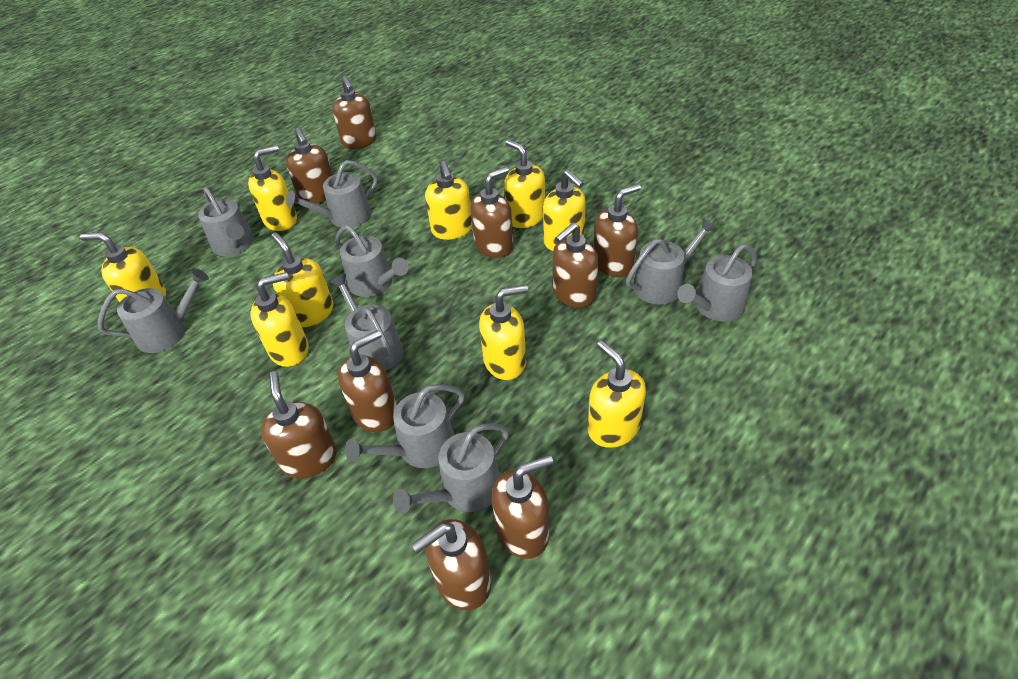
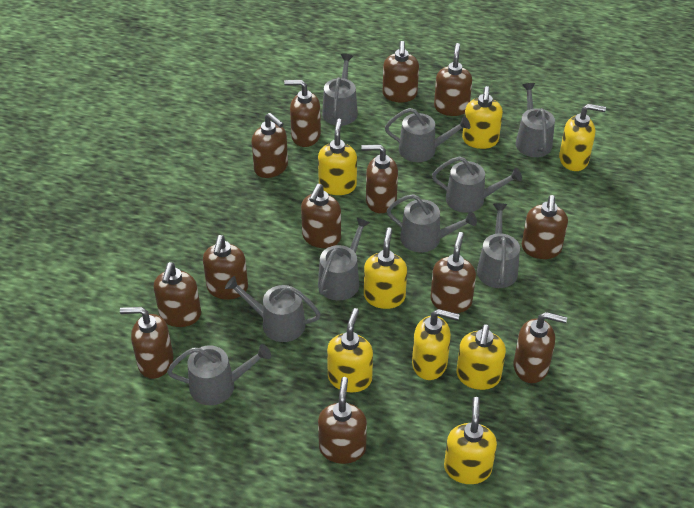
brown soap dispenser: 9 -> 13
yellow soap dispenser: 9 -> 8

